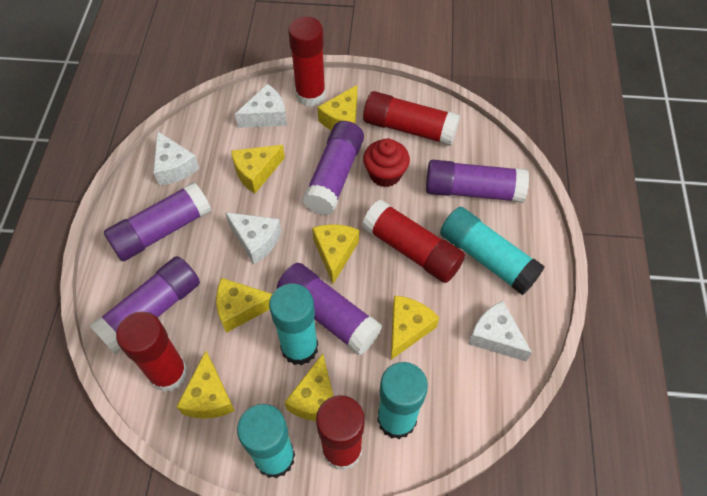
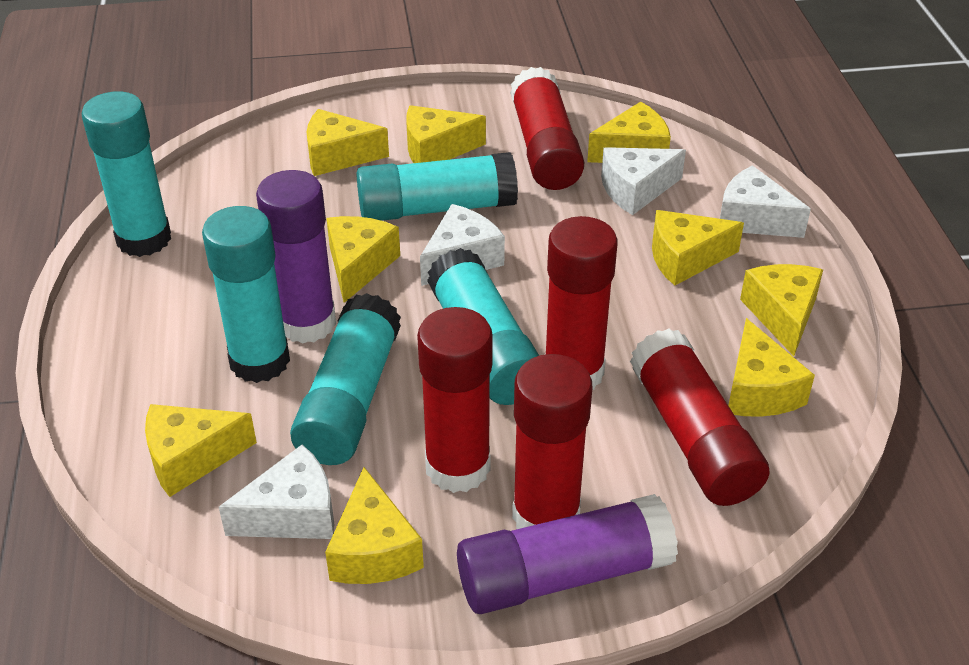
purple glue stick: 5 -> 2
red cupcake: 1 -> 0
turquoise glue stick: 4 -> 5
yellow cheese: 7 -> 9

